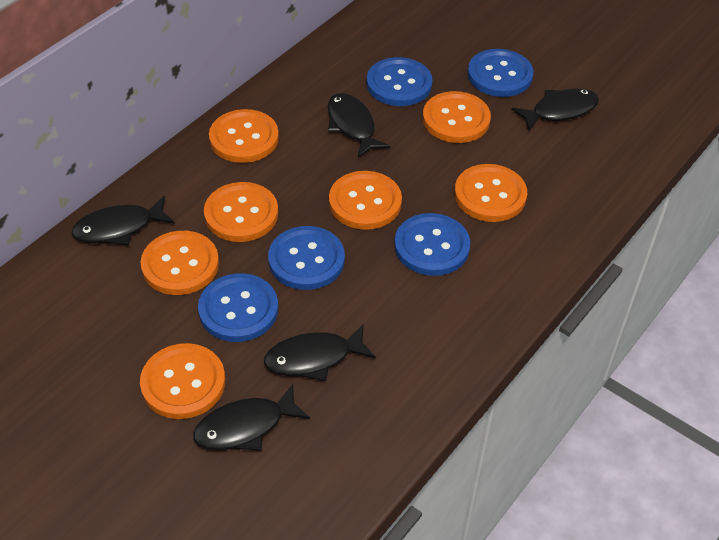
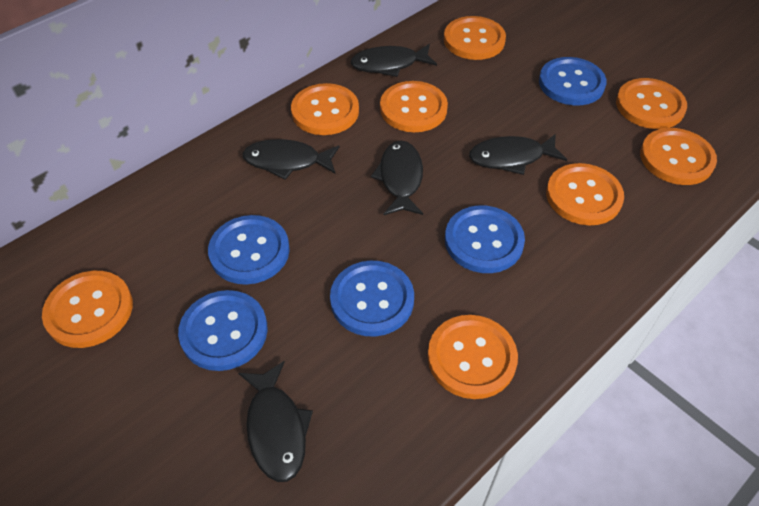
orange button: 7 -> 8

